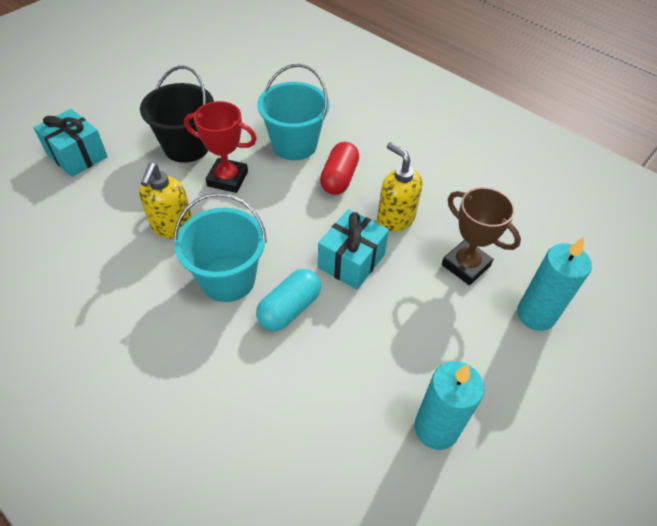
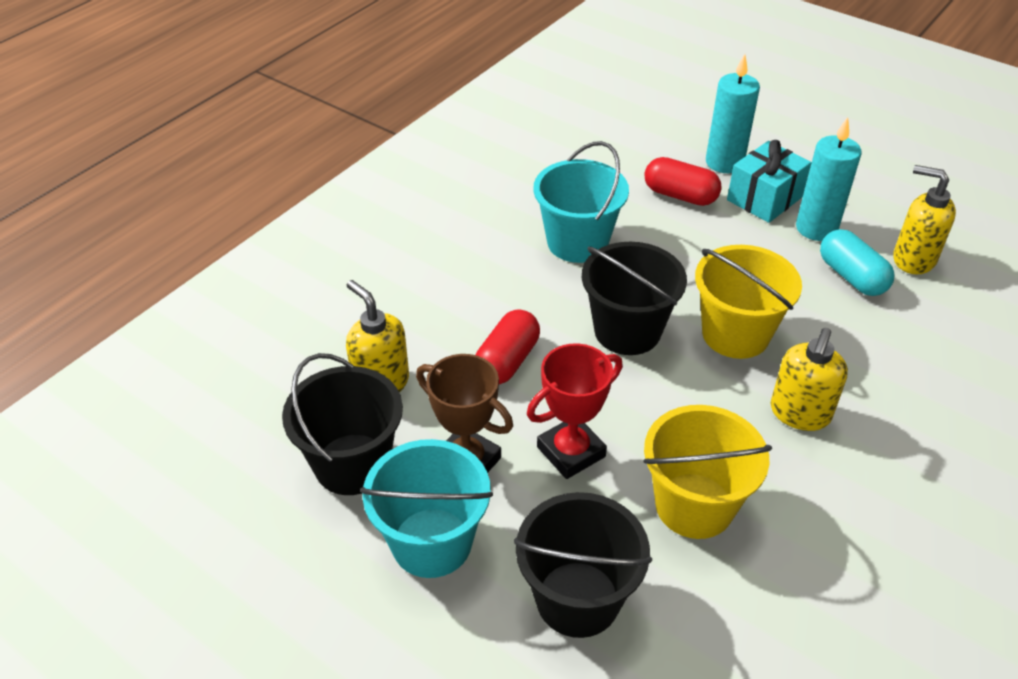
black bucket: 1 -> 3
red capsule: 1 -> 2
turquoise gift: 2 -> 1
yellow bucket: 0 -> 2
yellow soap dispenser: 2 -> 3

